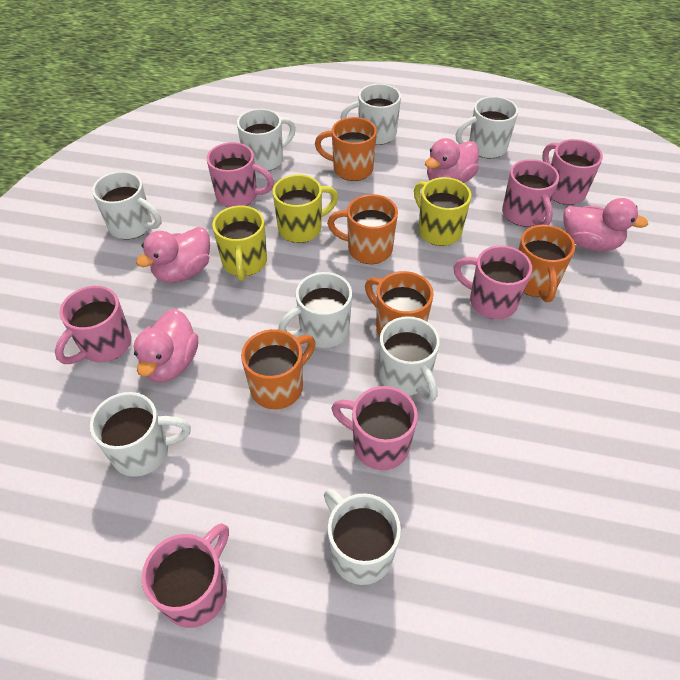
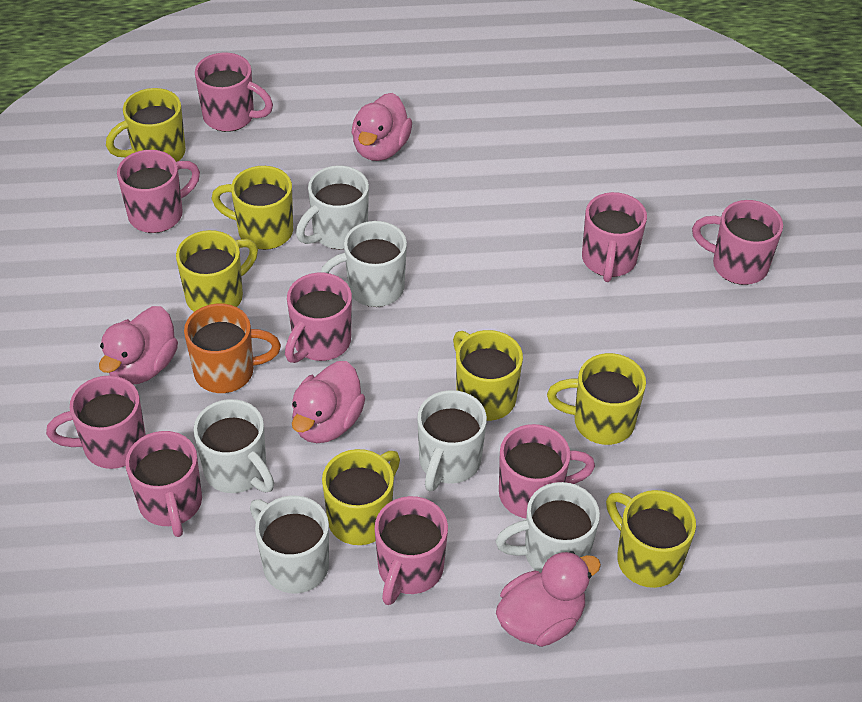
orange mug: 5 -> 1
pink mug: 7 -> 9
white mug: 8 -> 6
yellow mug: 3 -> 7

